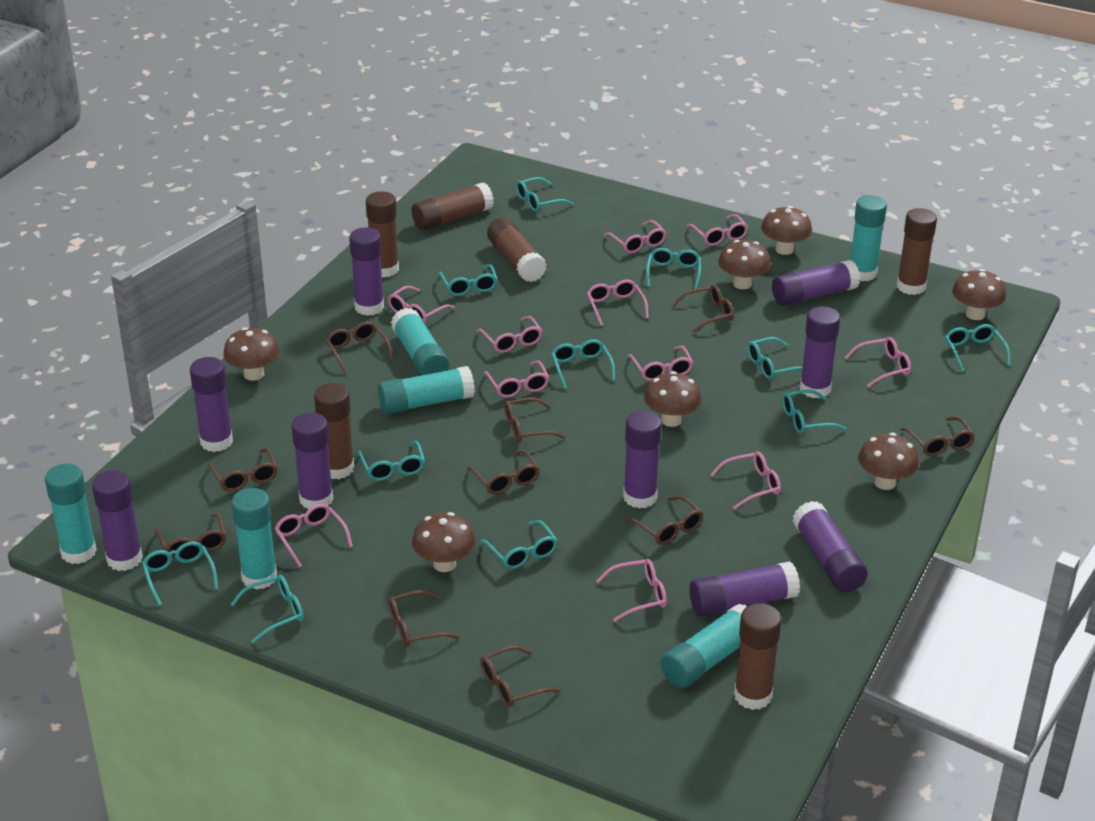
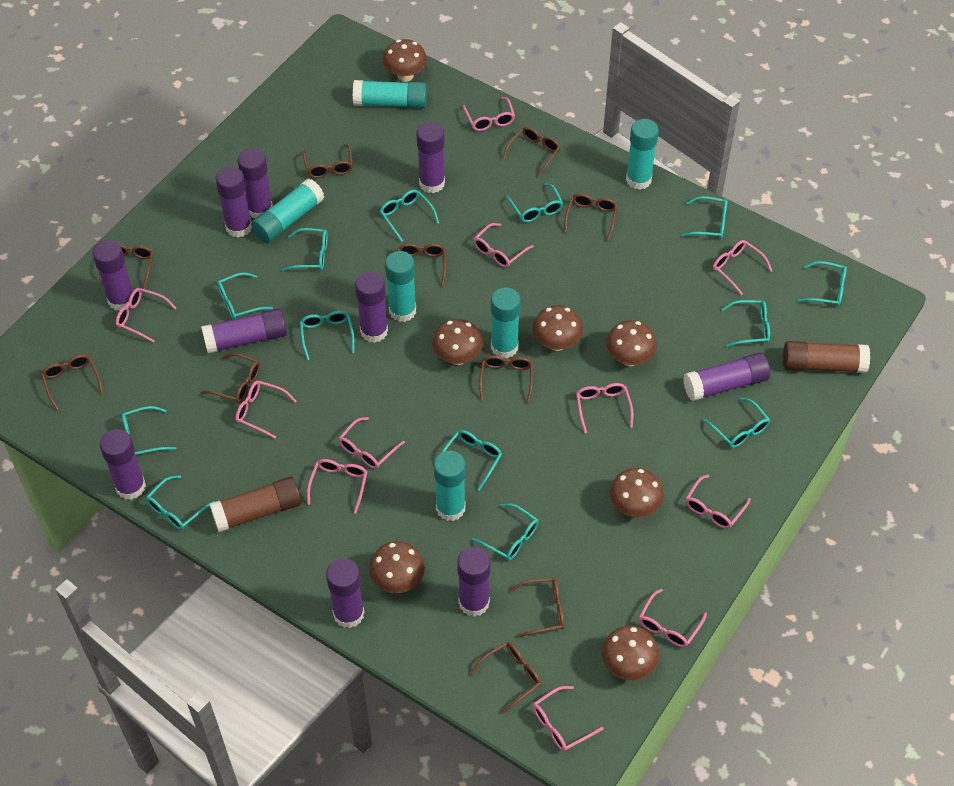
brown glue stick: 6 -> 2
purple glue stick: 9 -> 10
turquoise glasses: 11 -> 13

